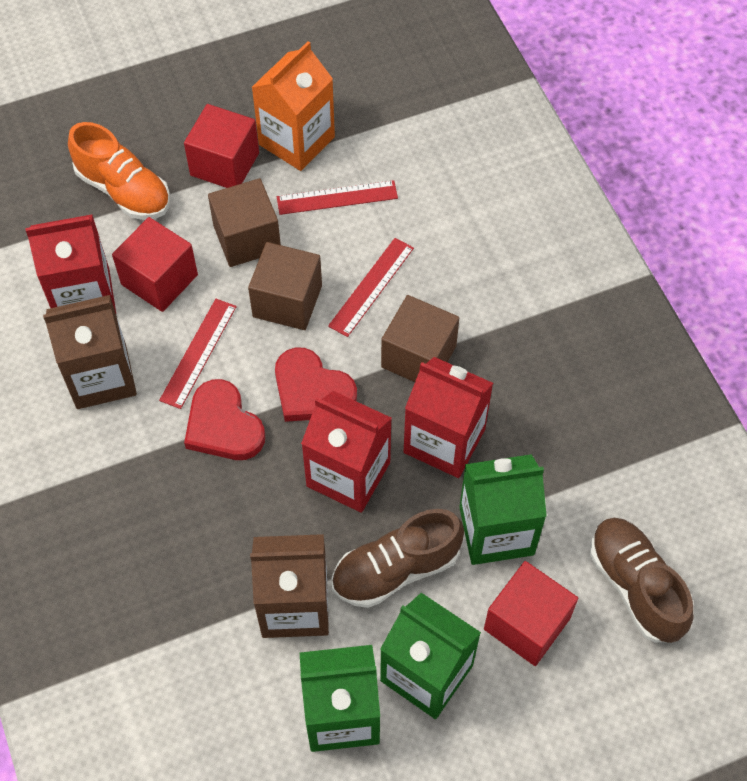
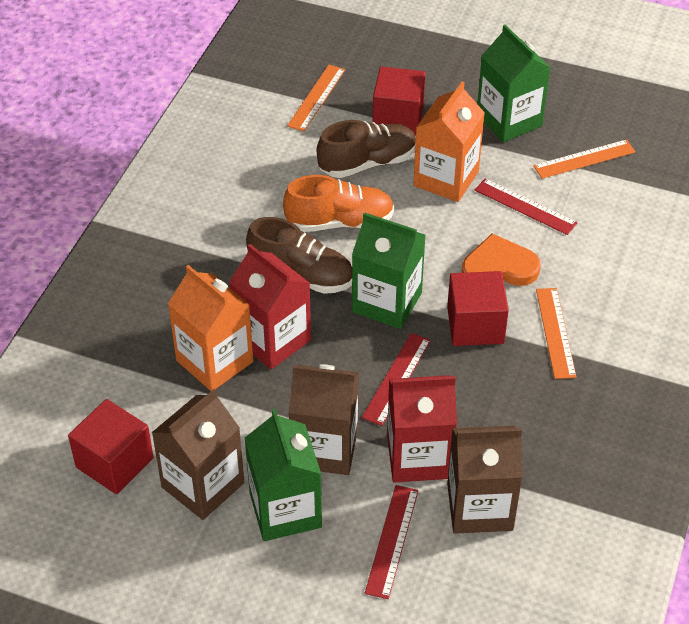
brown carton: 2 -> 3
brown cube: 3 -> 0
orange carton: 1 -> 2
orange heart: 0 -> 1
orange ruler: 0 -> 3
red carton: 3 -> 2
red heart: 2 -> 0

